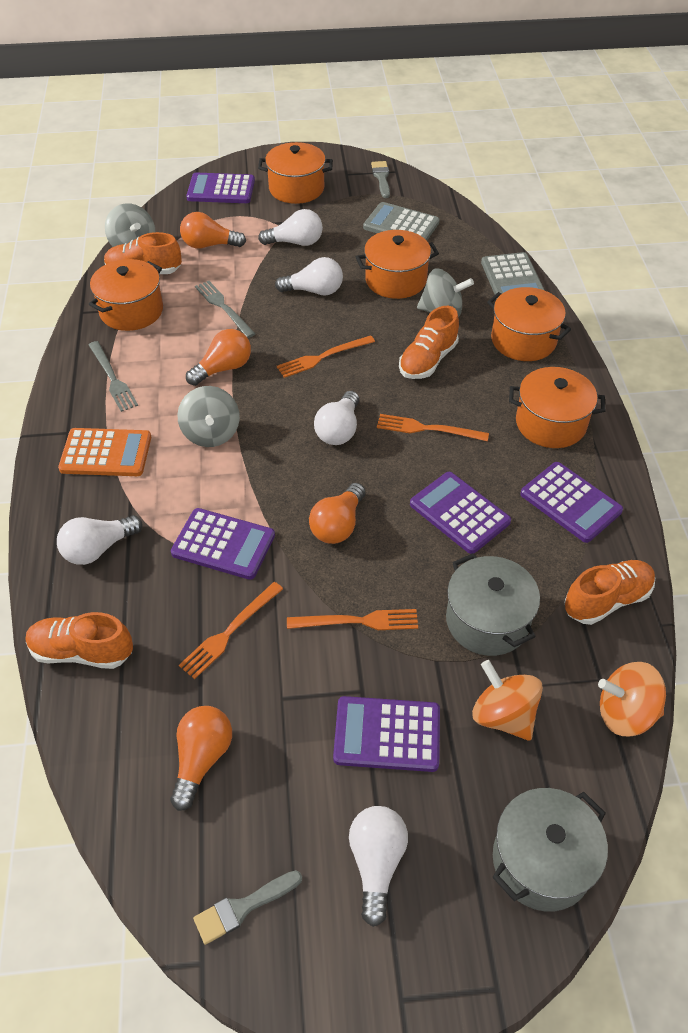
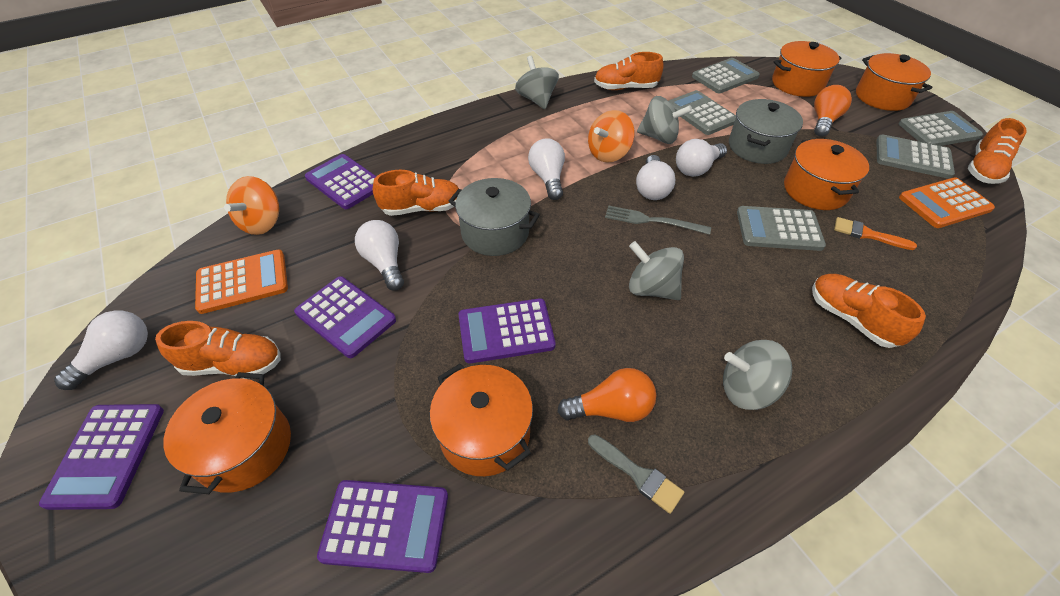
grey brush: 2 -> 1
grey calculator: 2 -> 5
grey fork: 2 -> 1
grey spinning top: 3 -> 4
orange brush: 0 -> 1
orange calculator: 1 -> 2
orange fork: 4 -> 0
orange light bulb: 4 -> 2
orange shoe: 4 -> 5

